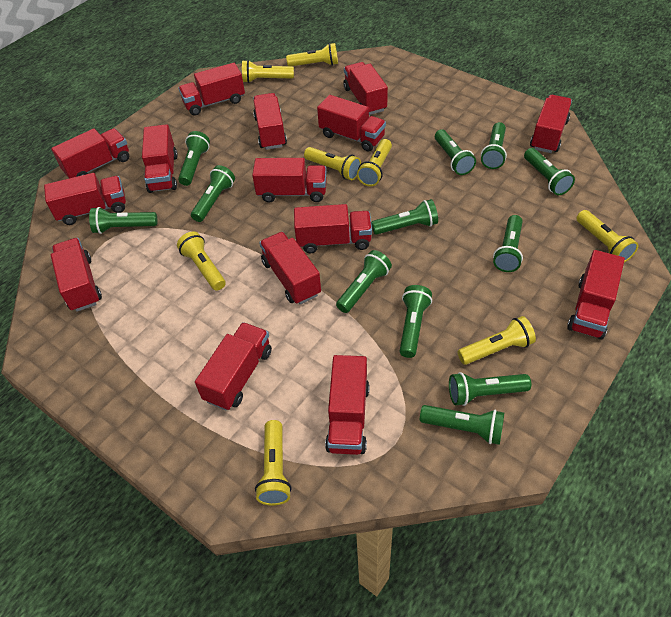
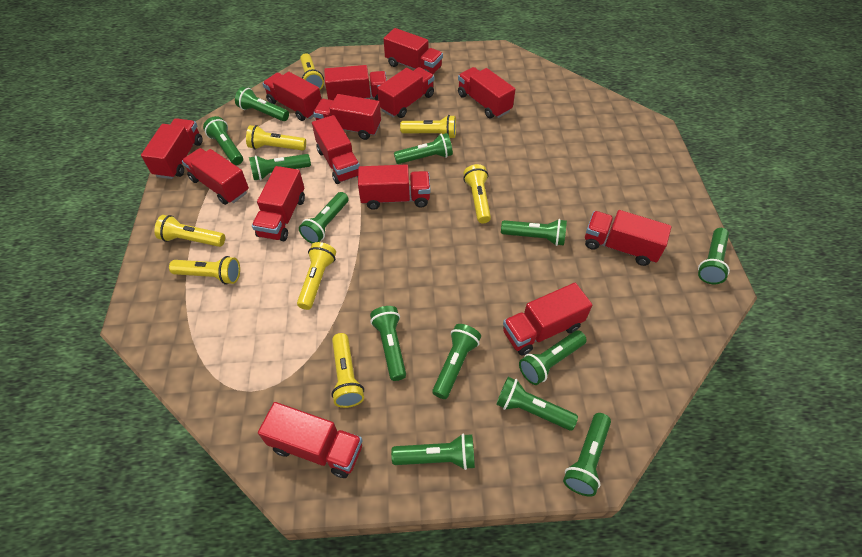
green flashlight: 12 -> 13
red truck: 15 -> 14

